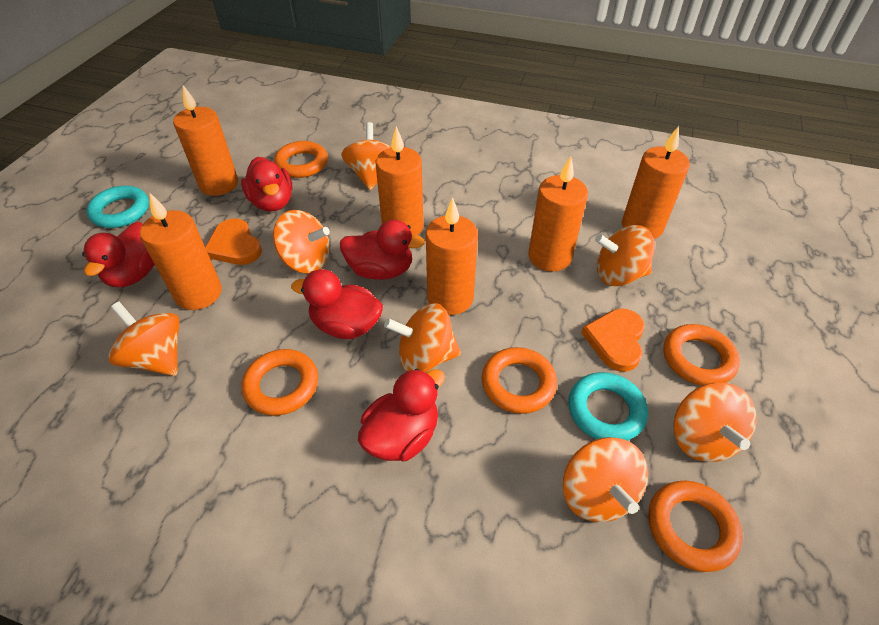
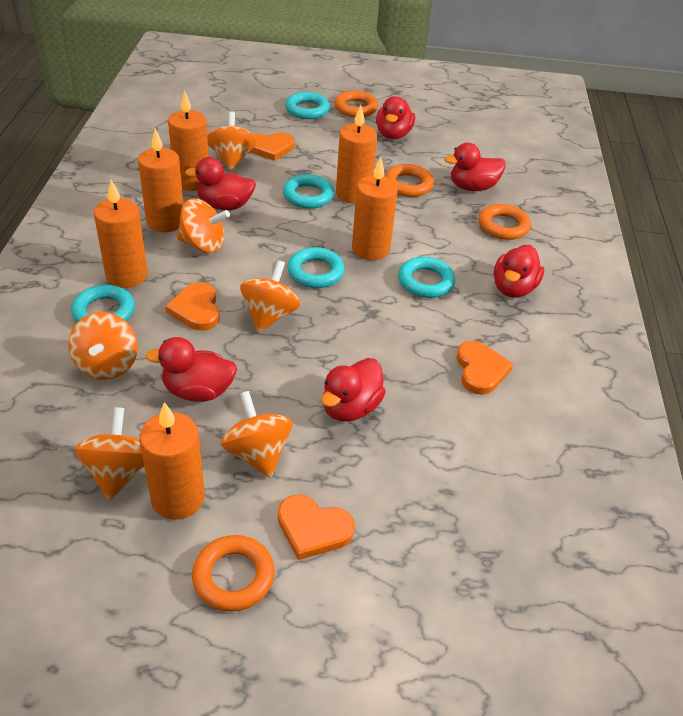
orange heart: 2 -> 4
orange ring: 5 -> 4
orange spinning top: 7 -> 6
red duck: 5 -> 6
turquoise ring: 2 -> 5

